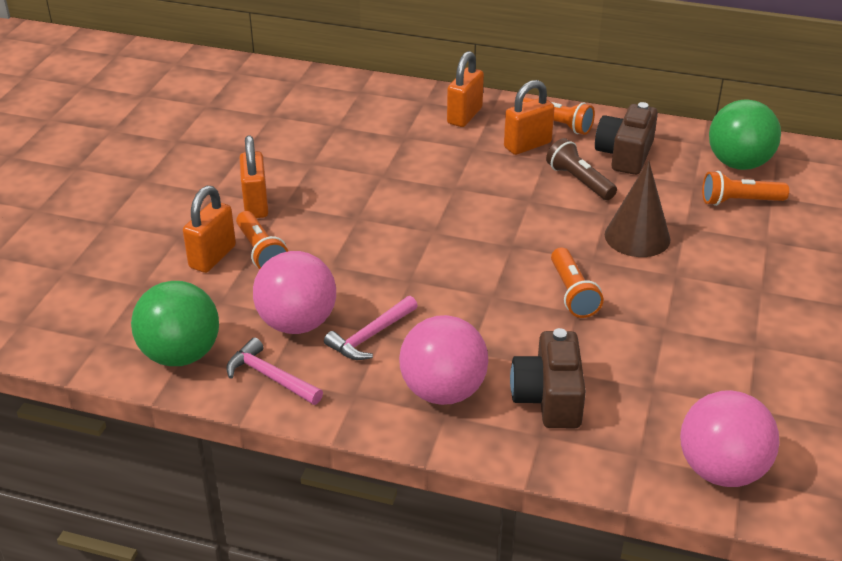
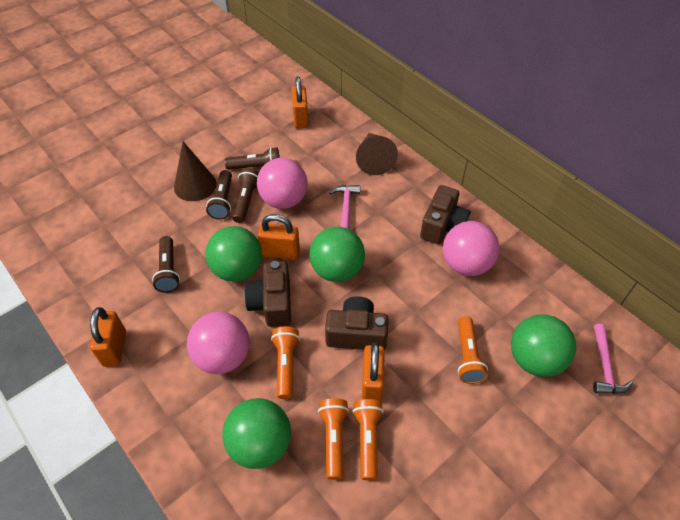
brown camera: 2 -> 3
brown cone: 1 -> 2
brown flashlight: 1 -> 4
green ball: 2 -> 4

